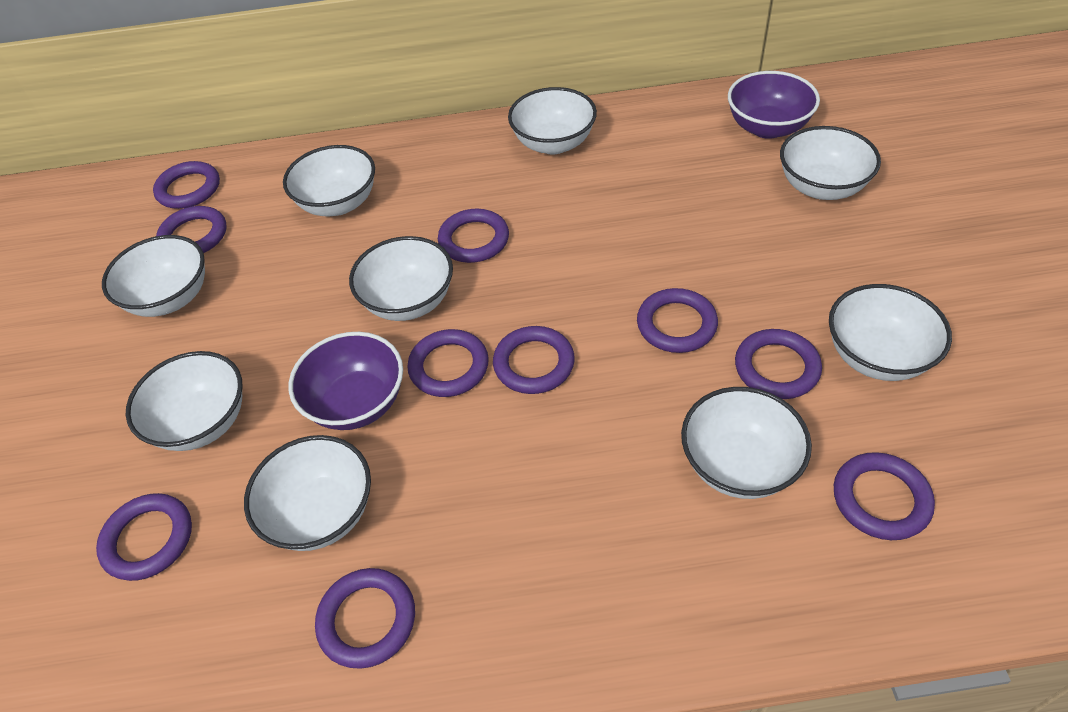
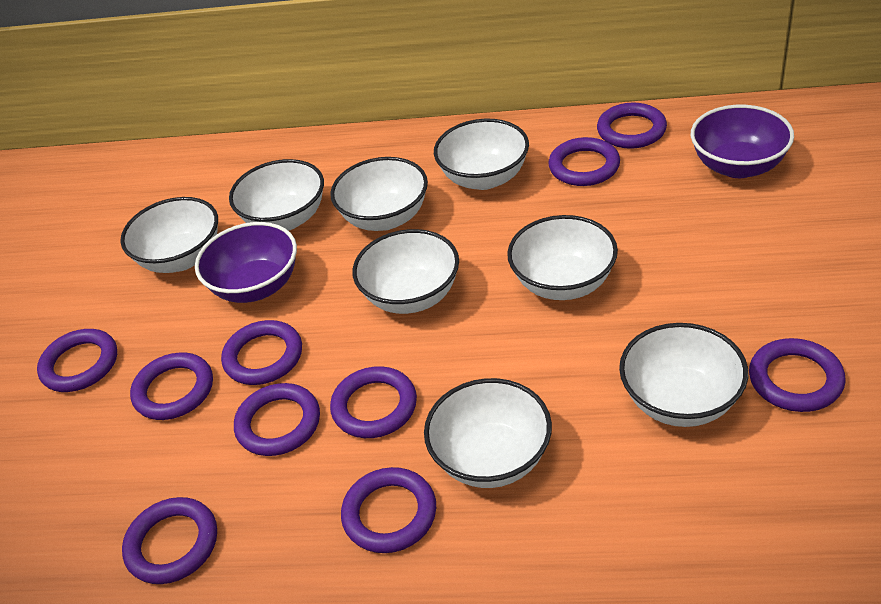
white bowl: 9 -> 8

